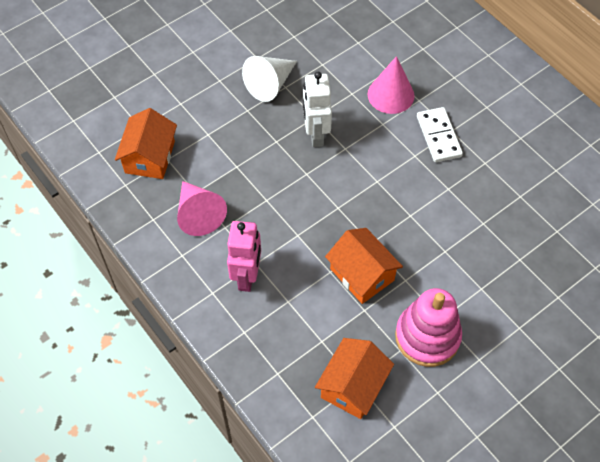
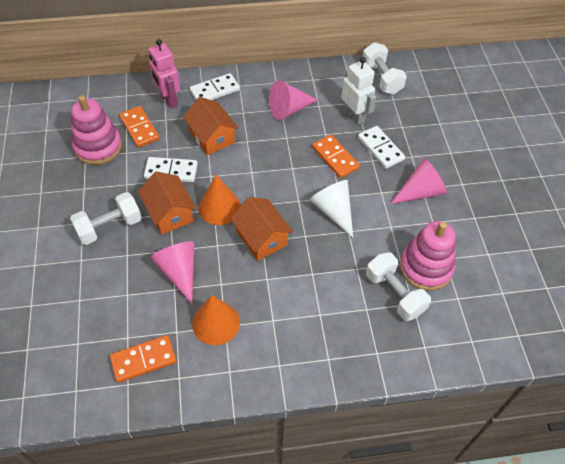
orange cone: 0 -> 2
orange domino: 0 -> 3
pink cone: 2 -> 3
pink stacking toy: 1 -> 2
white domino: 1 -> 3
white dumbbell: 0 -> 3

